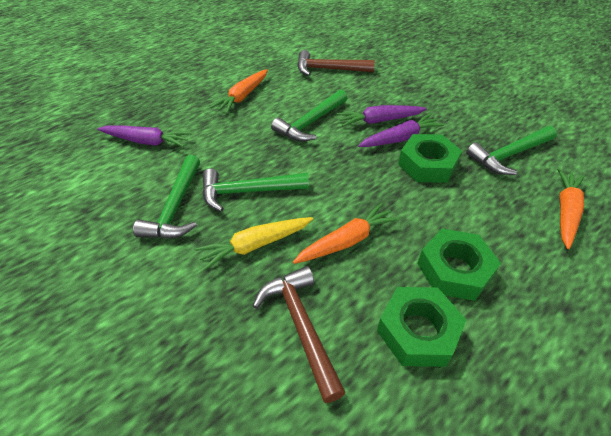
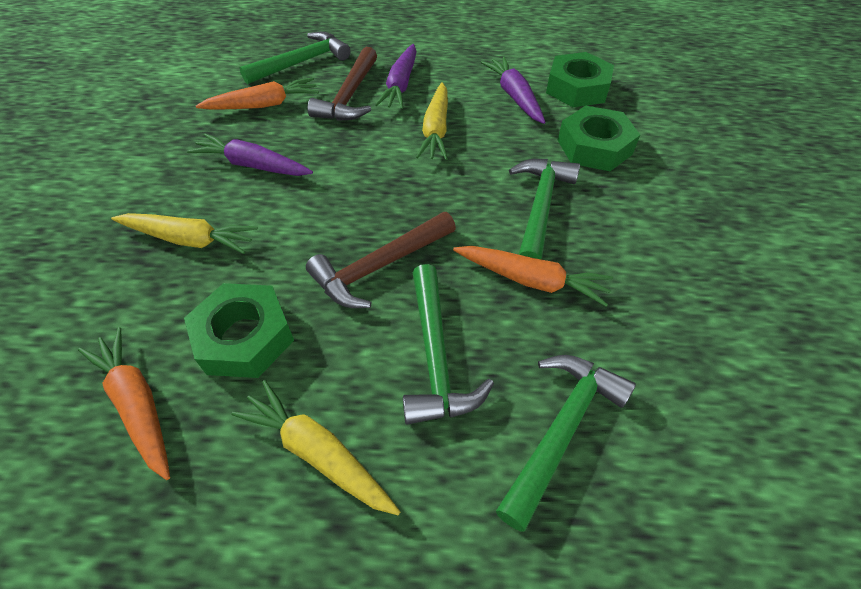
yellow carrot: 1 -> 3

